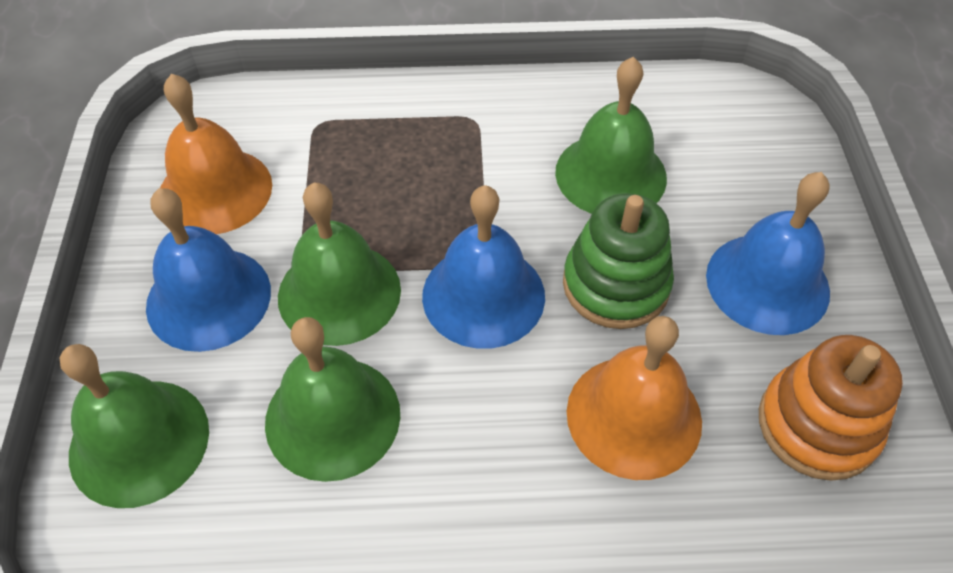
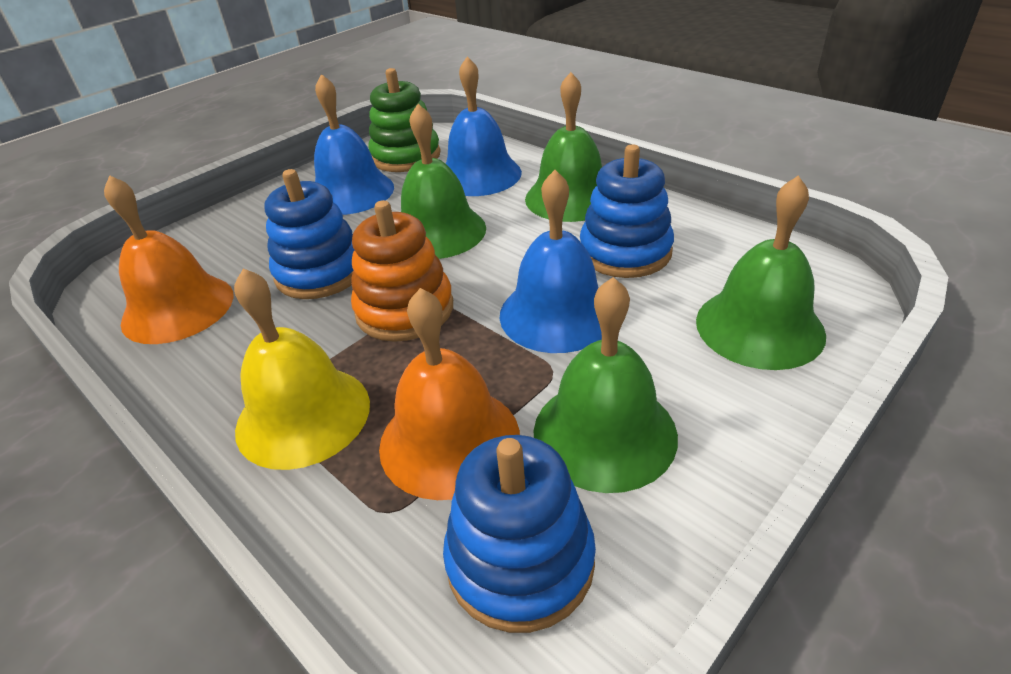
blue stacking toy: 0 -> 3
yellow bell: 0 -> 1

